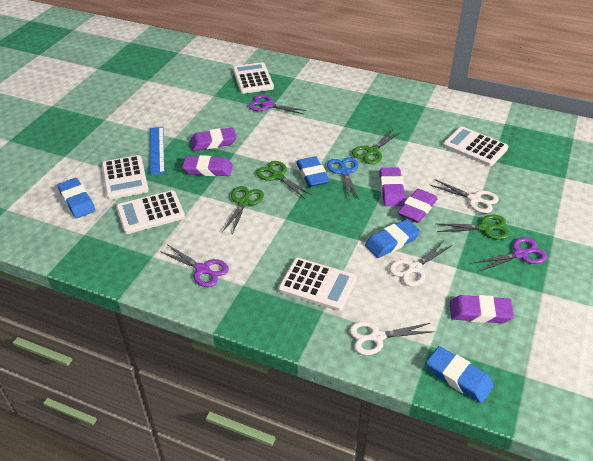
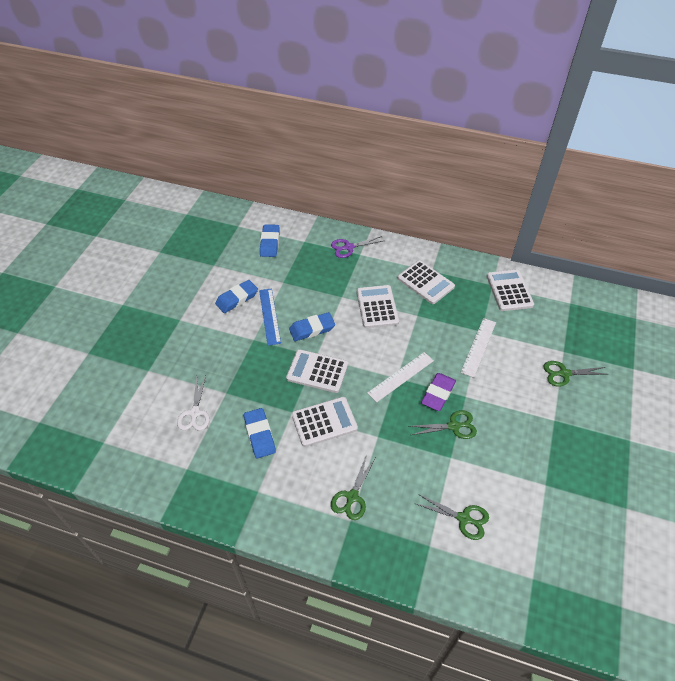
blue scissors: 1 -> 0
purple eraser: 5 -> 1
purple scissors: 3 -> 1
white ruler: 0 -> 2
white scissors: 3 -> 1

